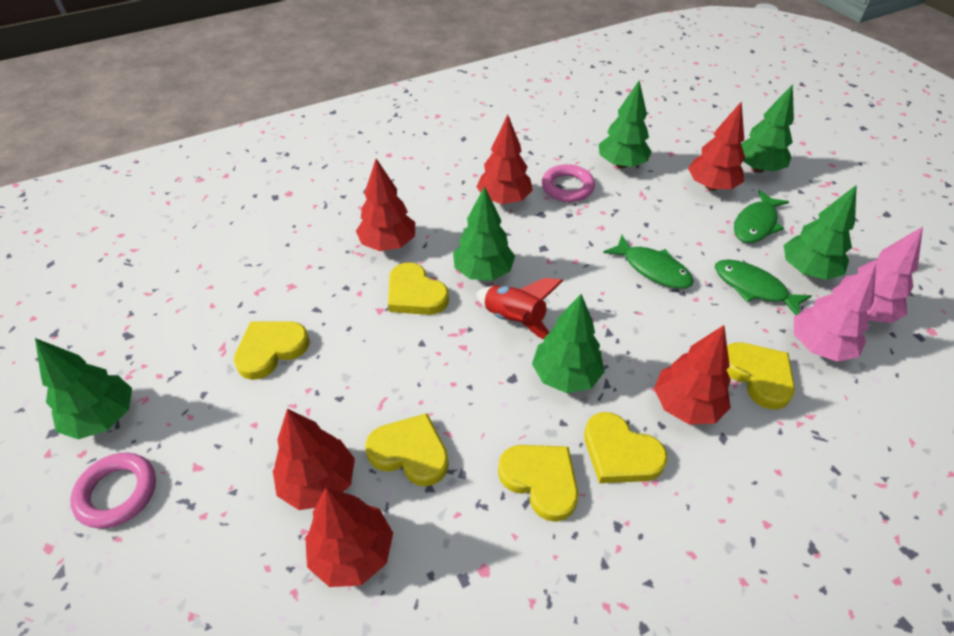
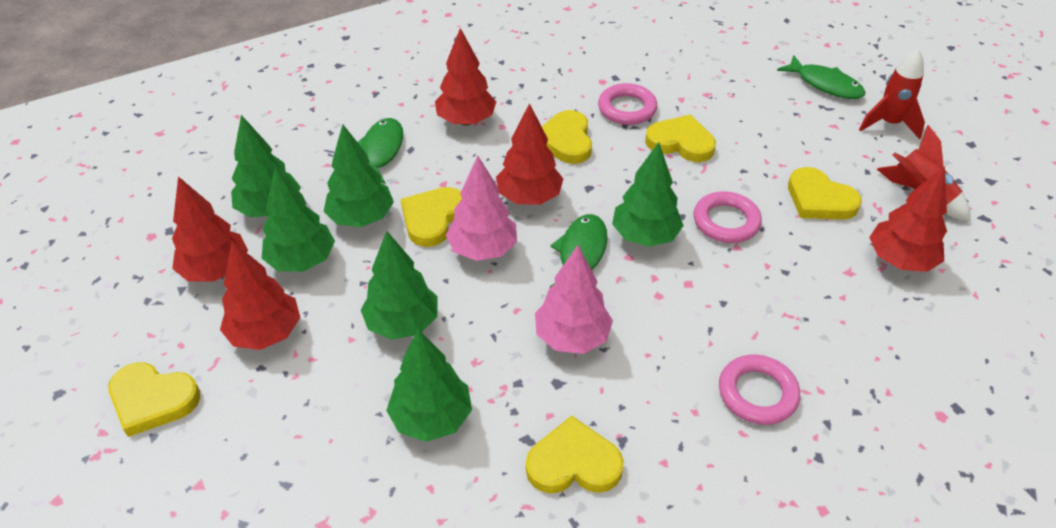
pink ring: 2 -> 3
red rocket: 1 -> 2
red tree: 6 -> 5

